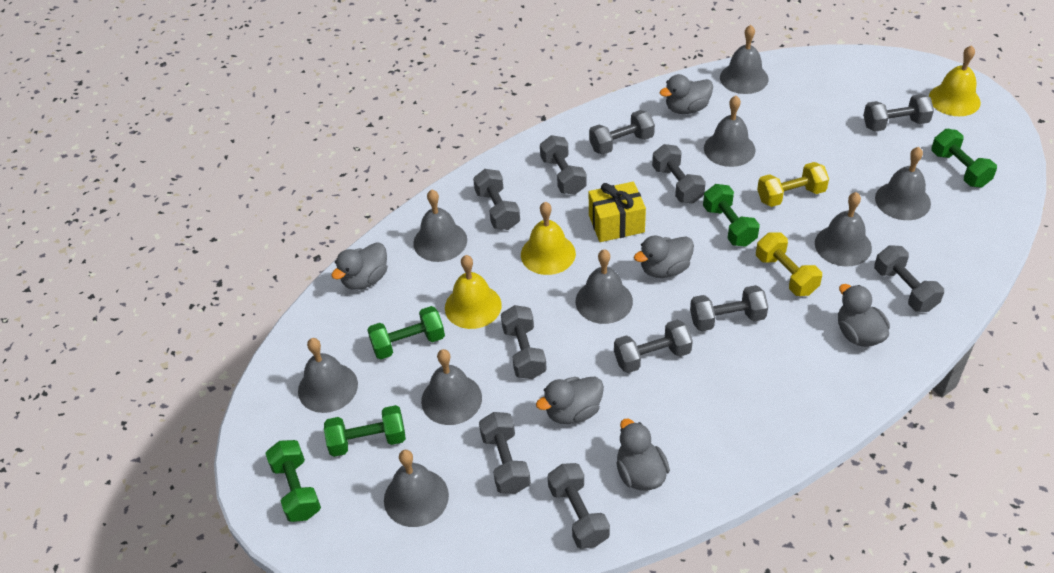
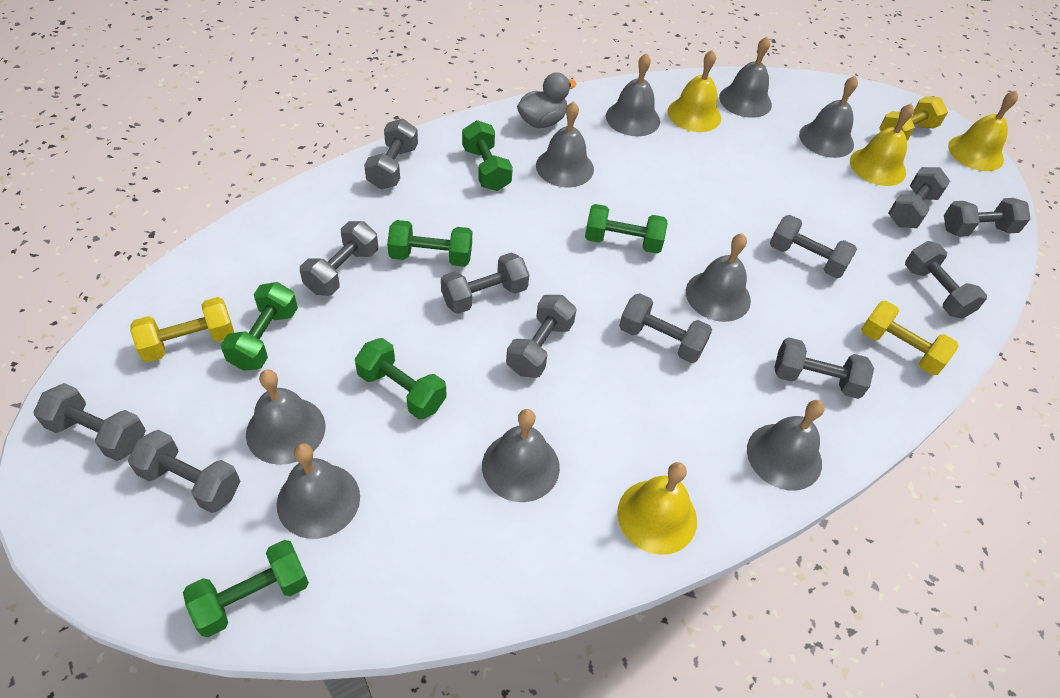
green dumbbell: 5 -> 6
grey duck: 6 -> 1
grey dumbbell: 11 -> 12
yellow bell: 3 -> 4
yellow dumbbell: 2 -> 3
yellow gift: 1 -> 0

